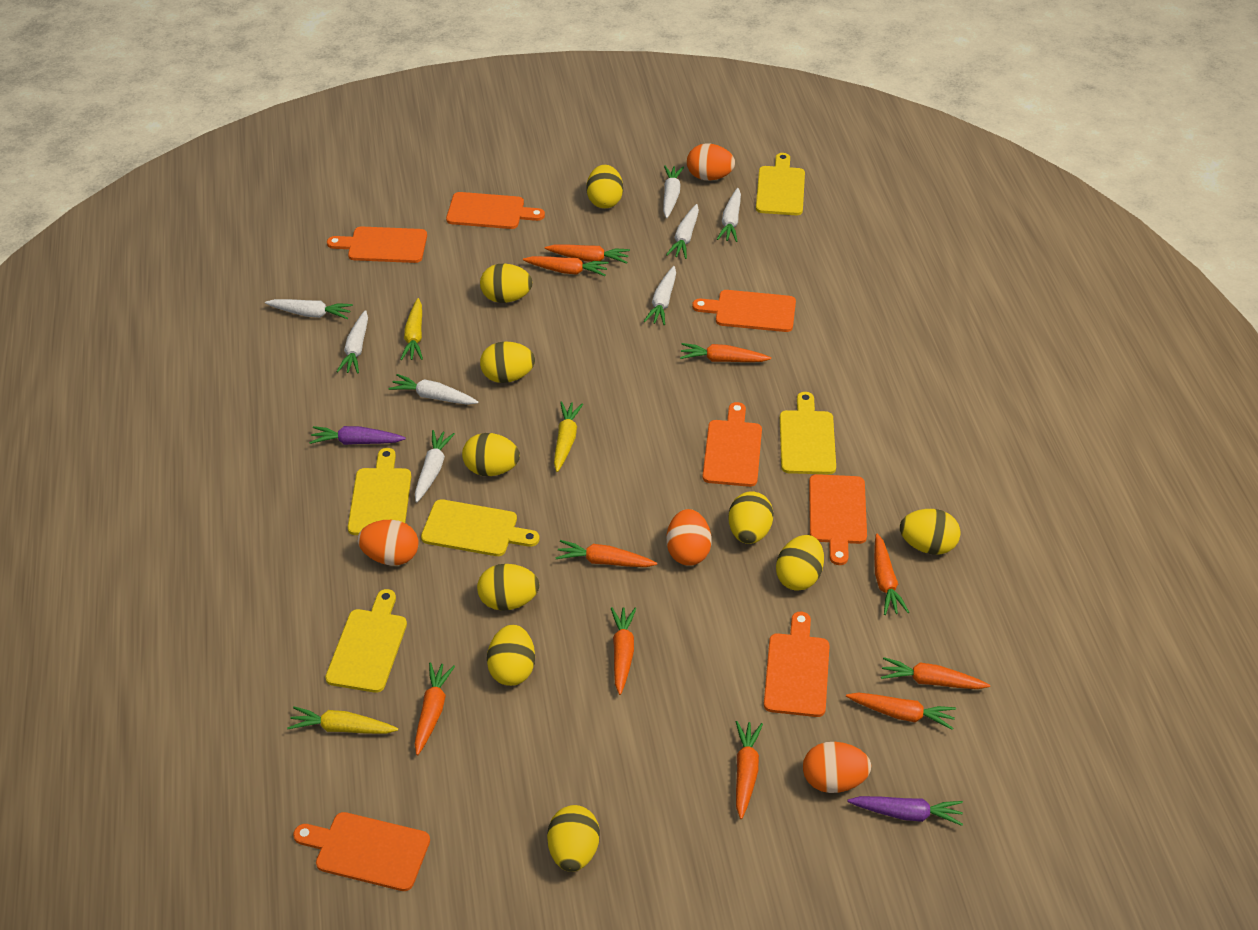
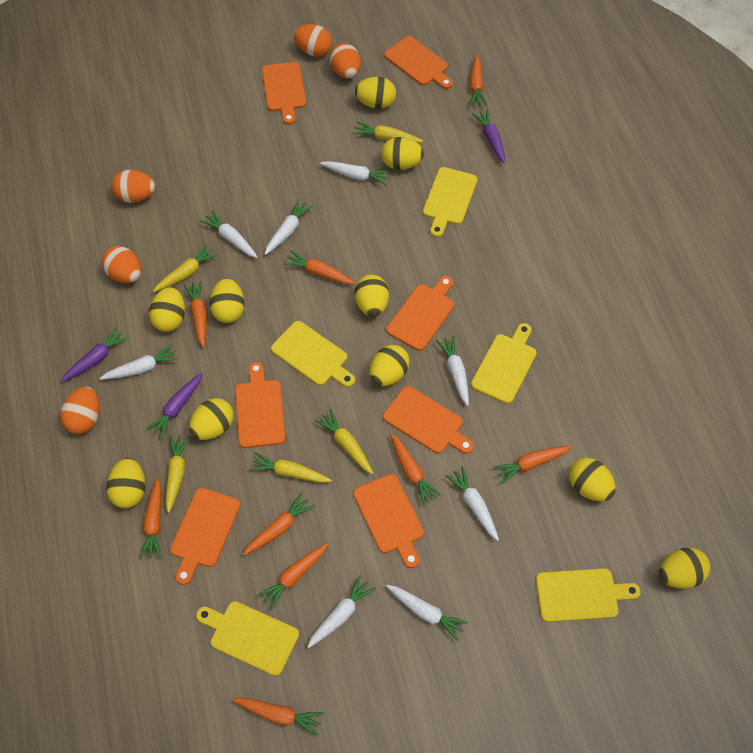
orange carrot: 10 -> 9
orange egg: 4 -> 5
purple carrot: 2 -> 3
yellow carrot: 3 -> 5

